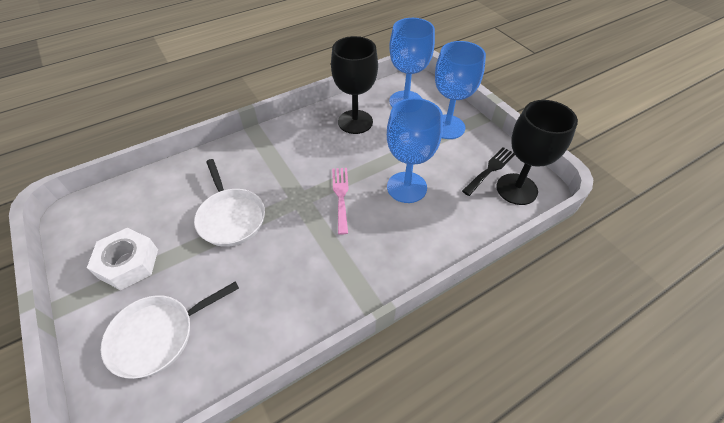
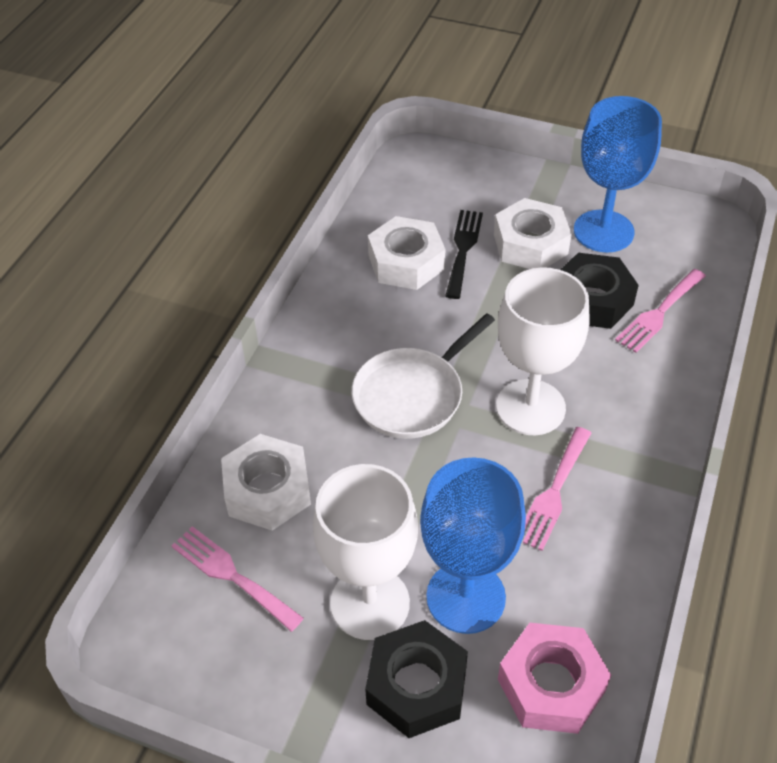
black goblet: 2 -> 0
black nut: 0 -> 2
blue goblet: 3 -> 2
pink fork: 1 -> 3
pink nut: 0 -> 1
white goblet: 0 -> 2
white nut: 1 -> 3
white pan: 2 -> 1

